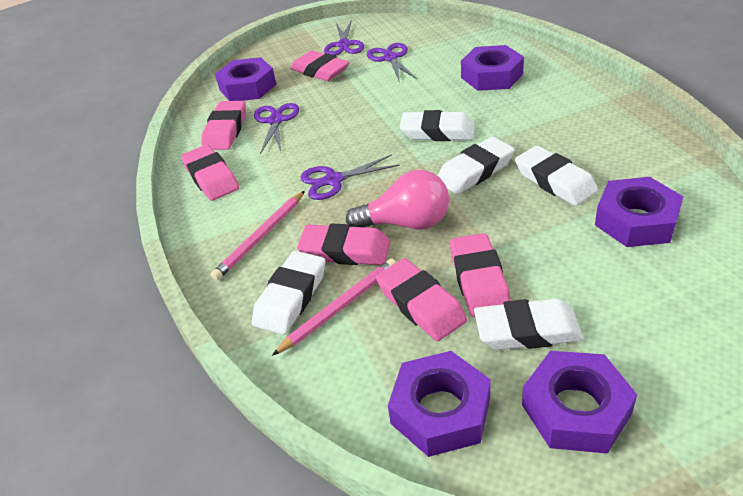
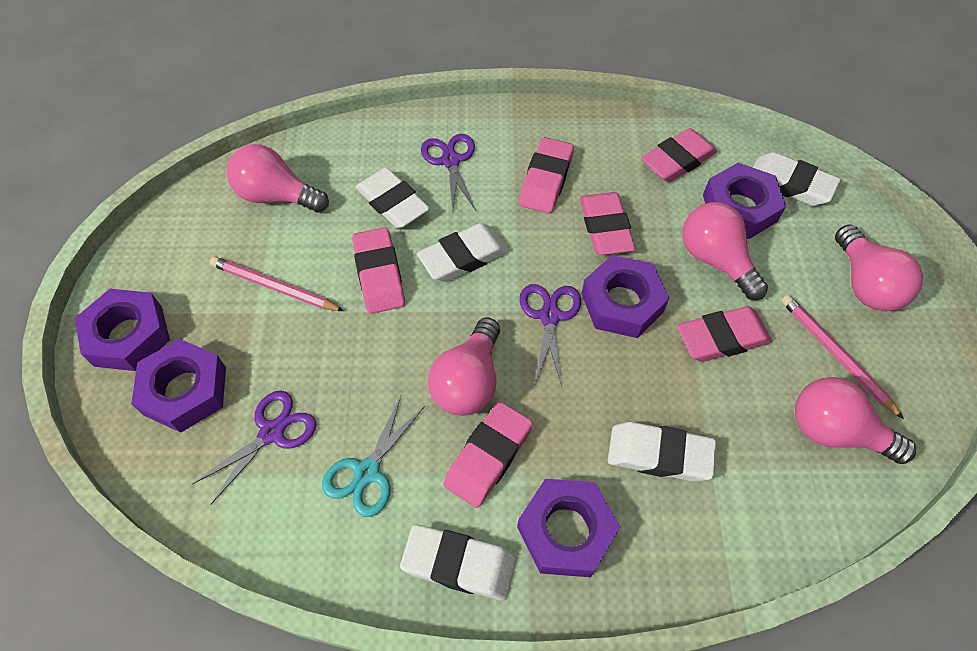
pink light bulb: 1 -> 5
purple scissors: 4 -> 3
turquoise scissors: 0 -> 1

